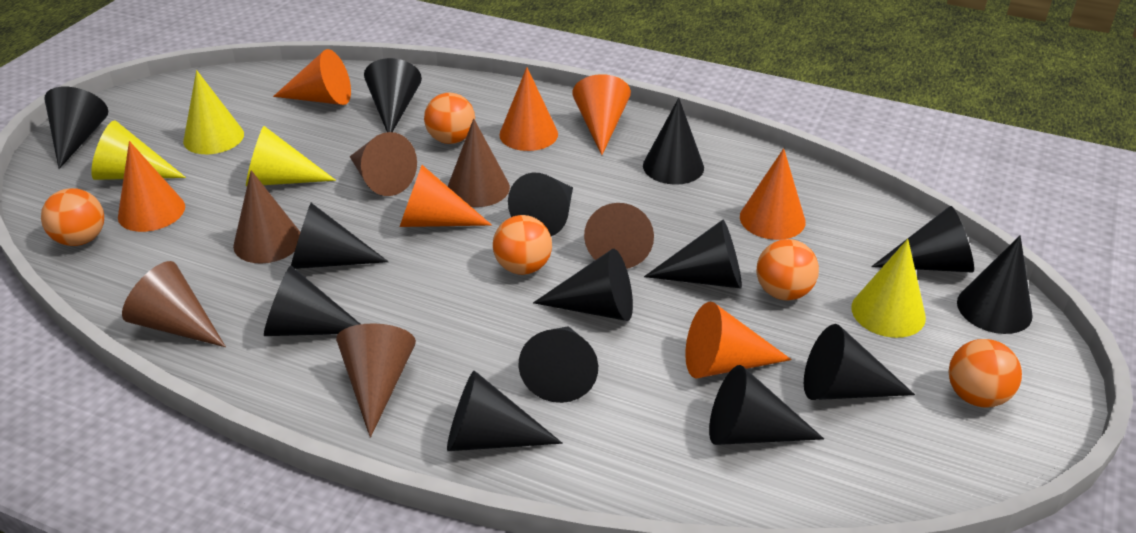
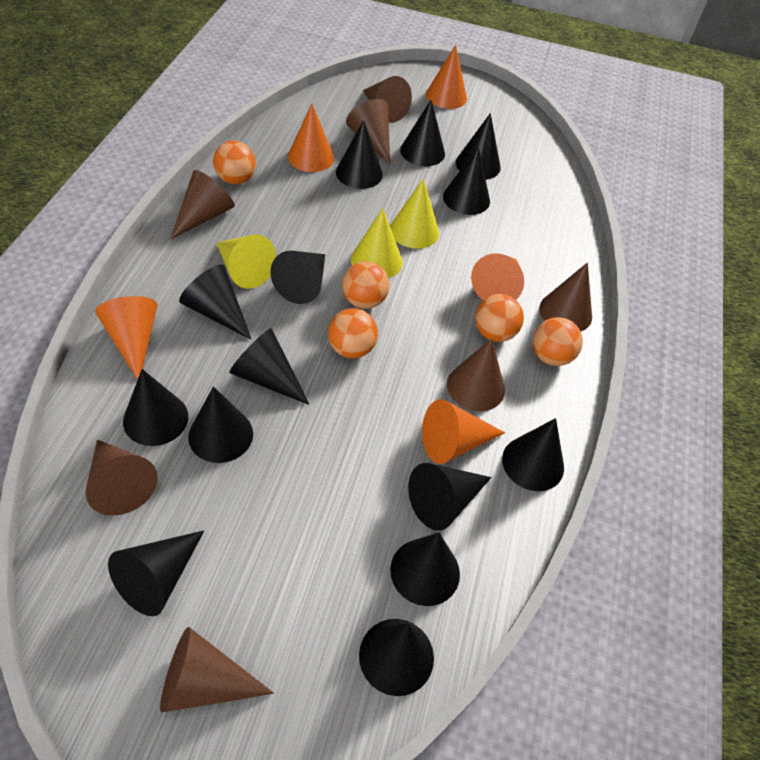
brown cone: 6 -> 7
orange cone: 7 -> 5
yellow cone: 4 -> 3

